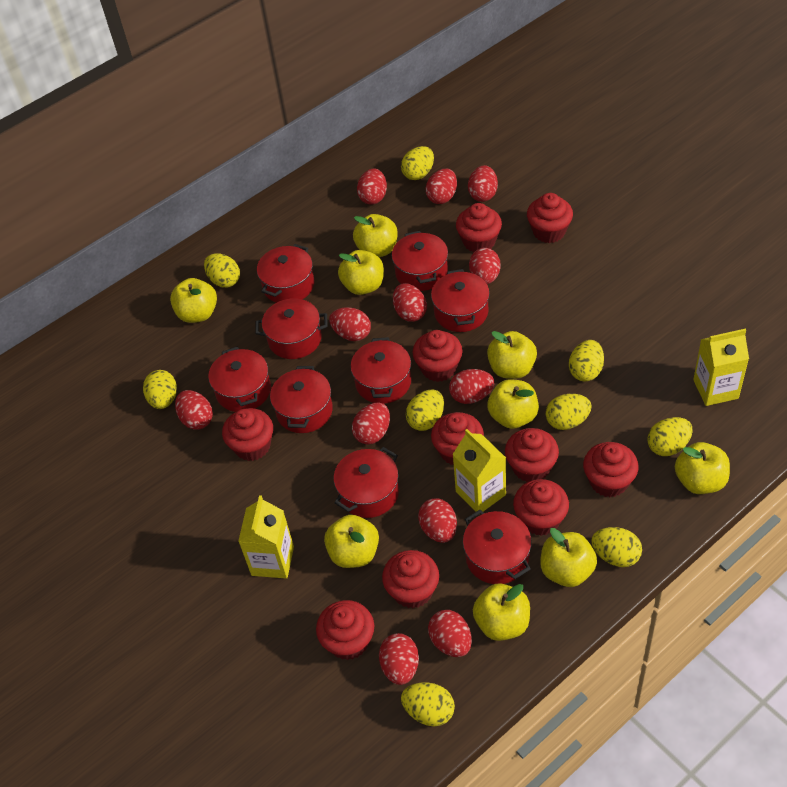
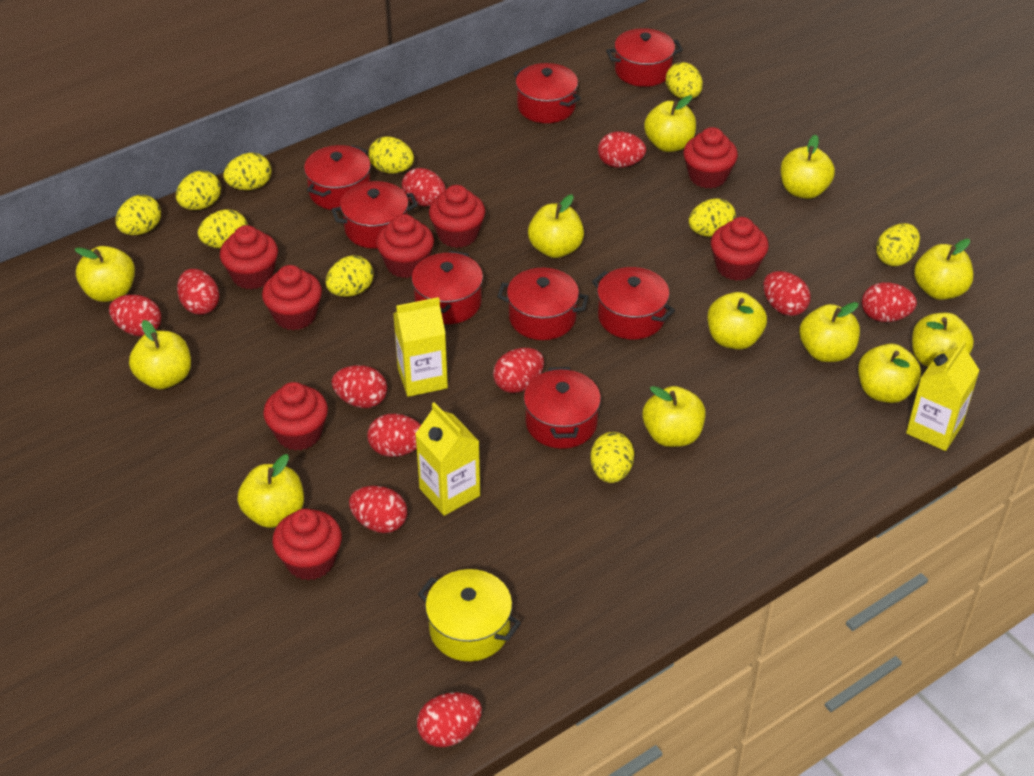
red cupcake: 10 -> 8
red egg: 12 -> 11
red pot: 9 -> 8
yellow apple: 9 -> 12
yellow egg: 9 -> 10
yellow pot: 0 -> 1

